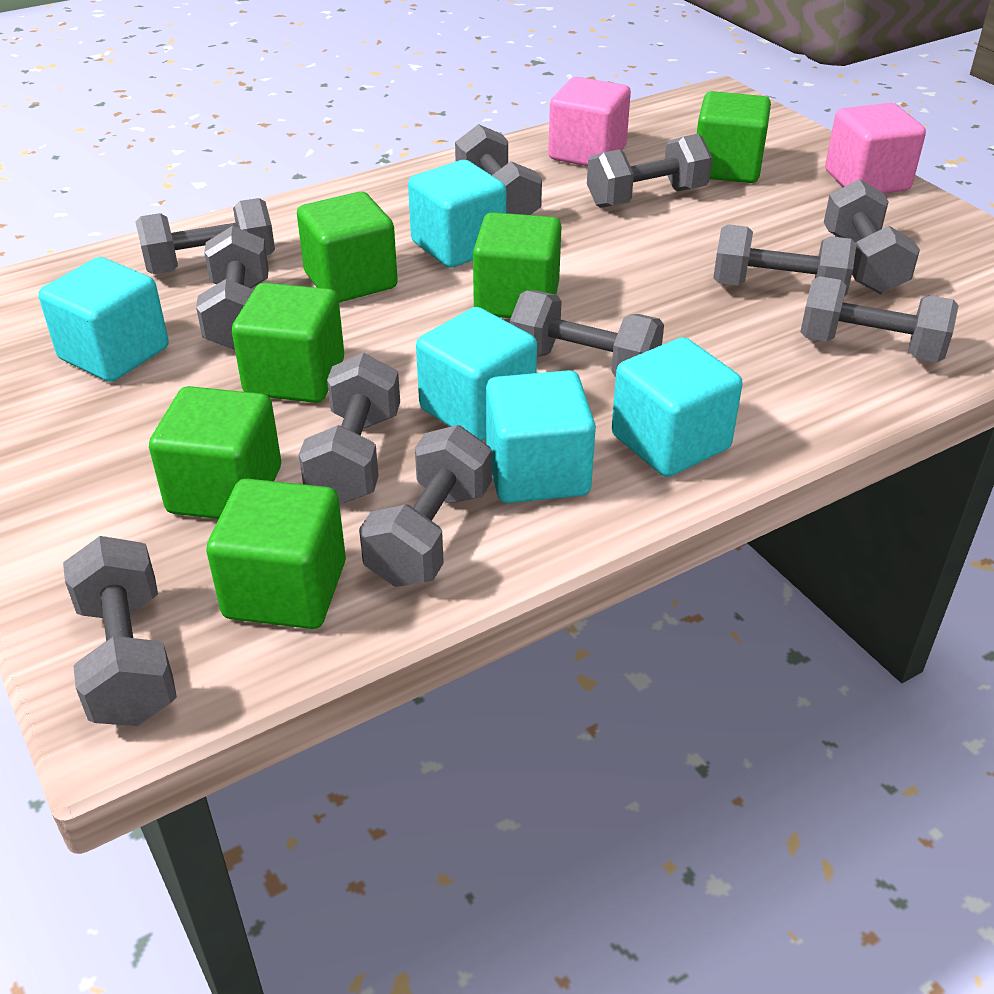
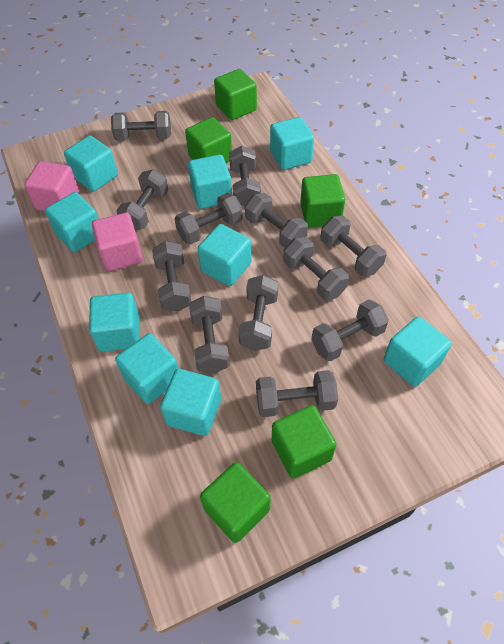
green cube: 6 -> 5
grey dumbbell: 11 -> 12
turquoise cube: 5 -> 9

